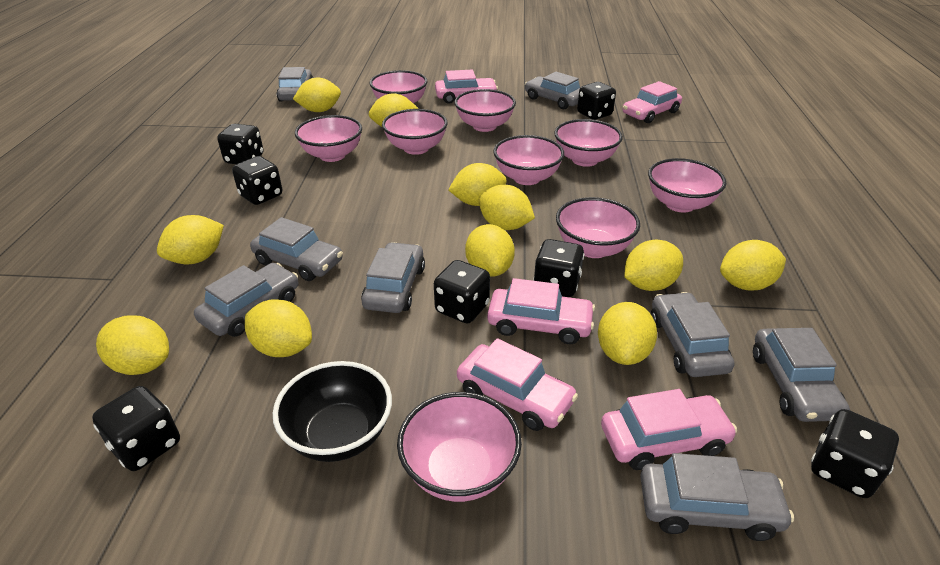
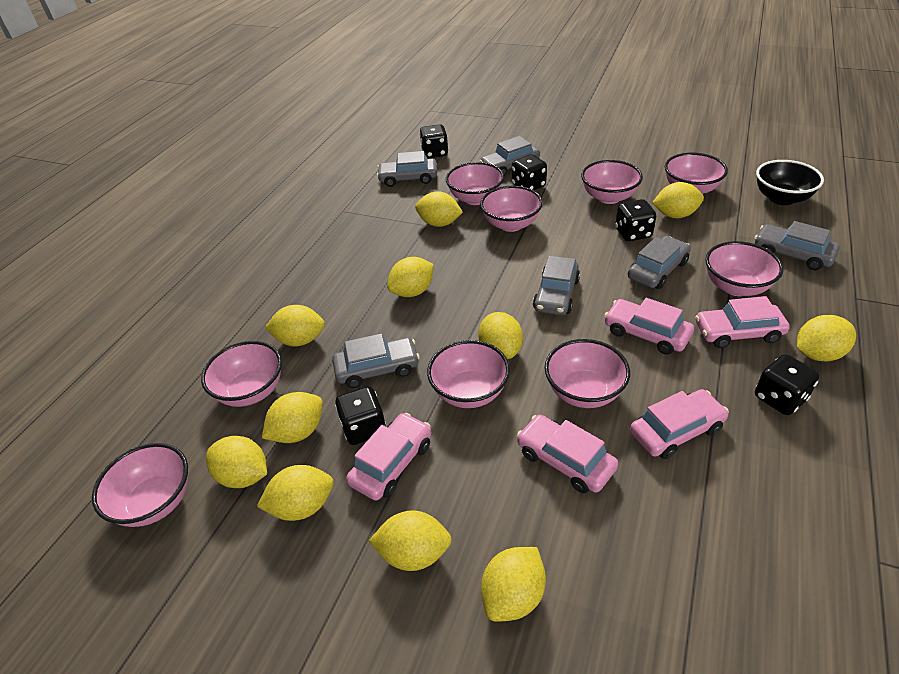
black dice: 7 -> 5
grey car: 8 -> 6

